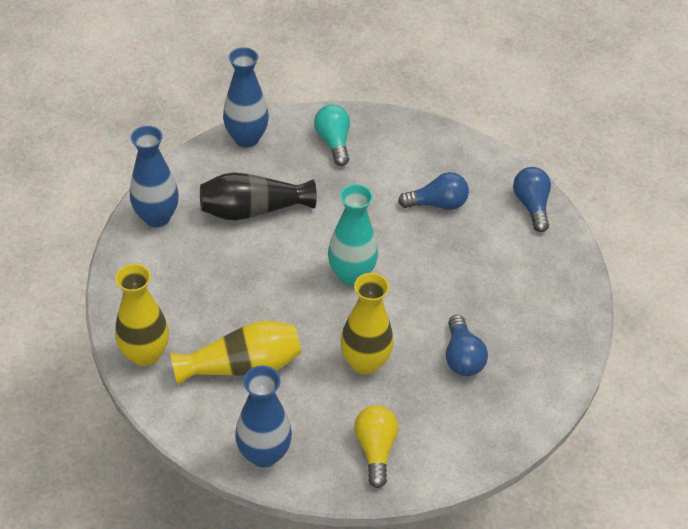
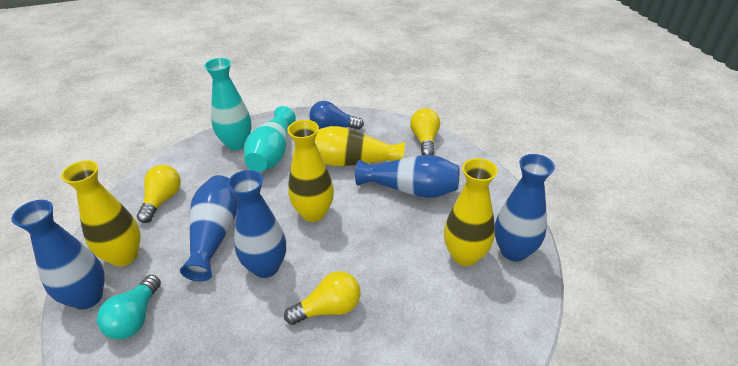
black vase: 1 -> 0
blue light bulb: 3 -> 1
blue vase: 3 -> 5
turquoise vase: 1 -> 2
yellow light bulb: 1 -> 3
yellow vase: 3 -> 4

